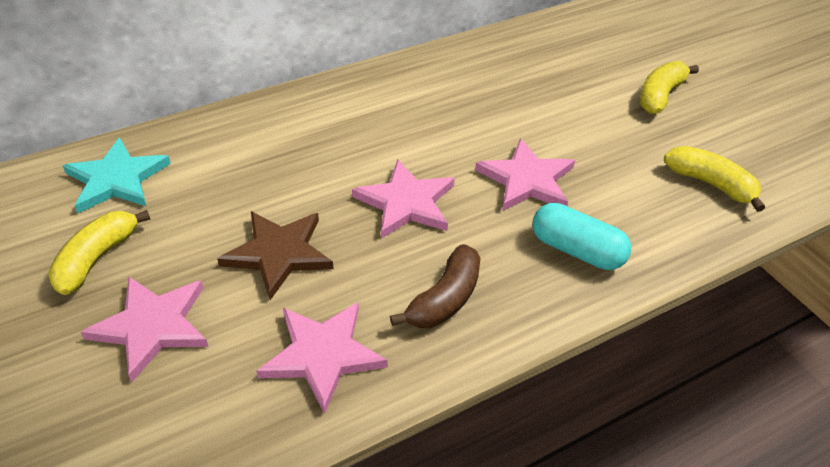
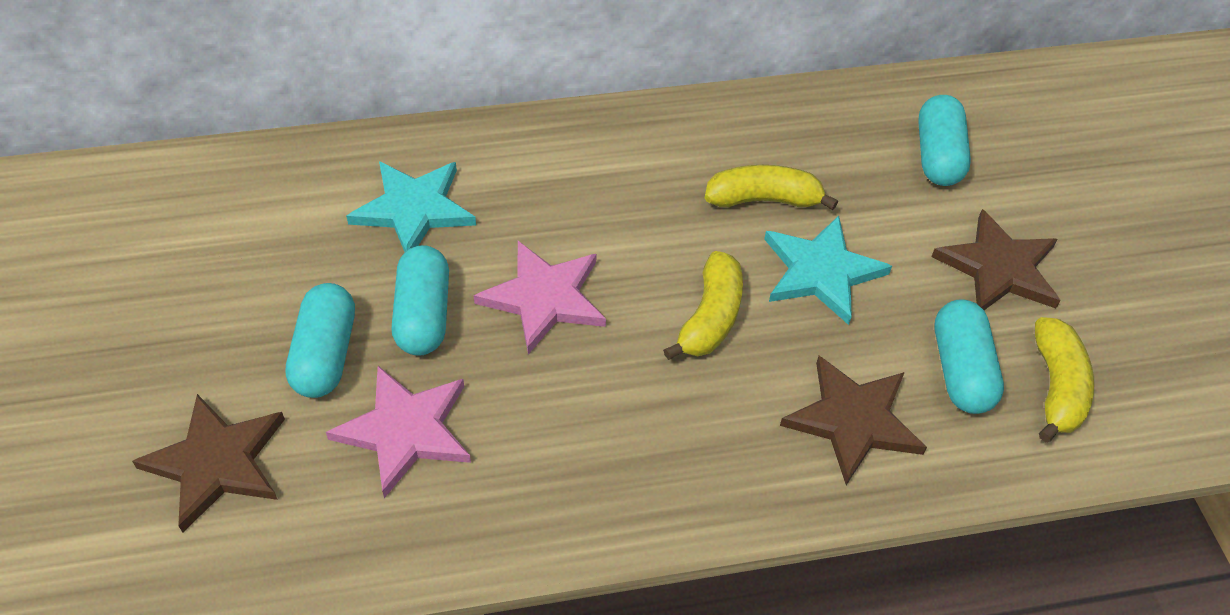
brown banana: 1 -> 0
brown star: 1 -> 3
pink star: 4 -> 2
turquoise capsule: 1 -> 4
turquoise star: 1 -> 2

